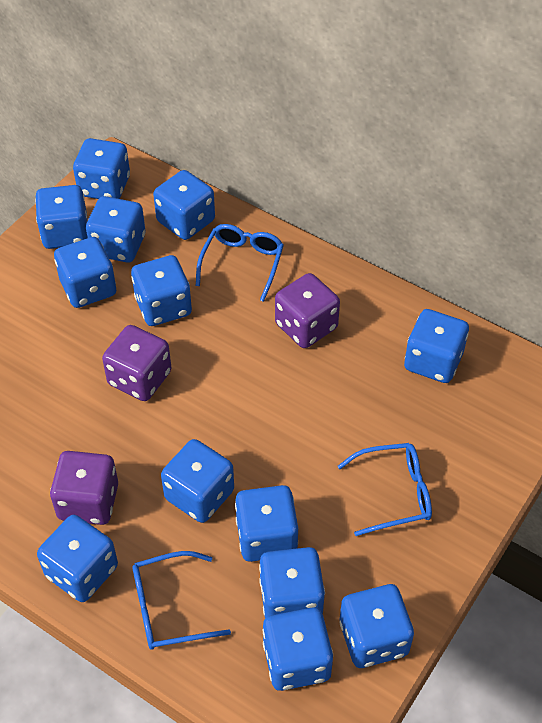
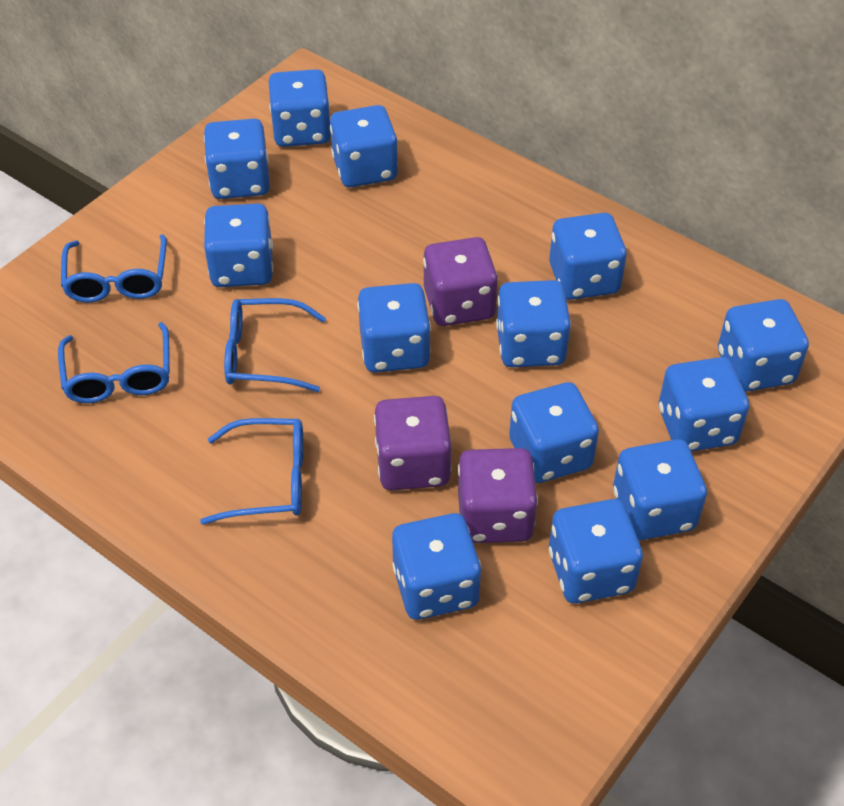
blue glasses: 3 -> 4

